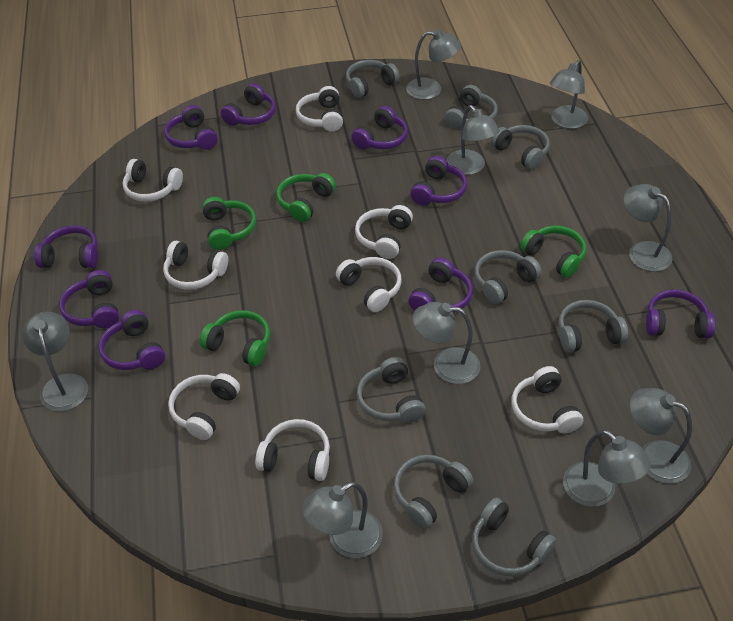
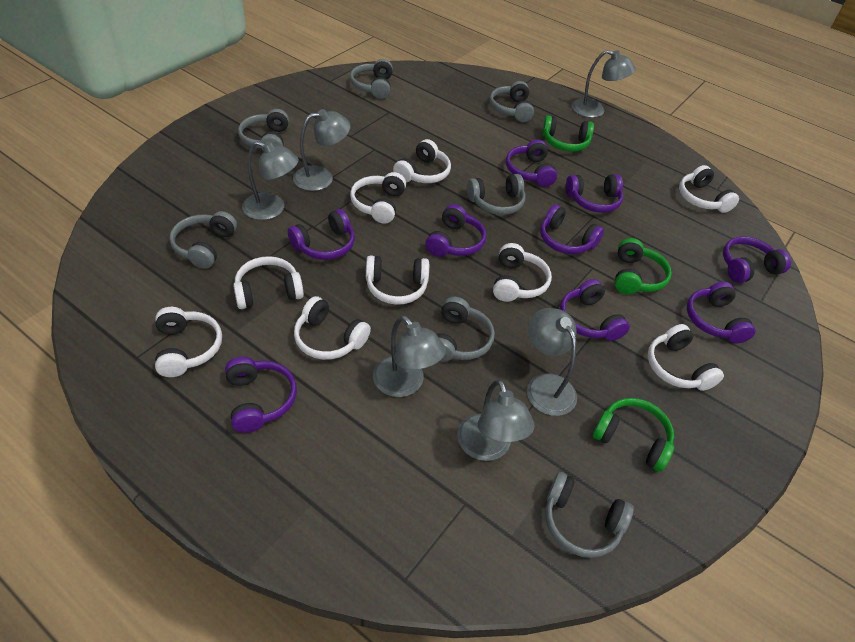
green headphones: 4 -> 3
grey headphones: 8 -> 7
grey lamp: 9 -> 6
white headphones: 8 -> 9

